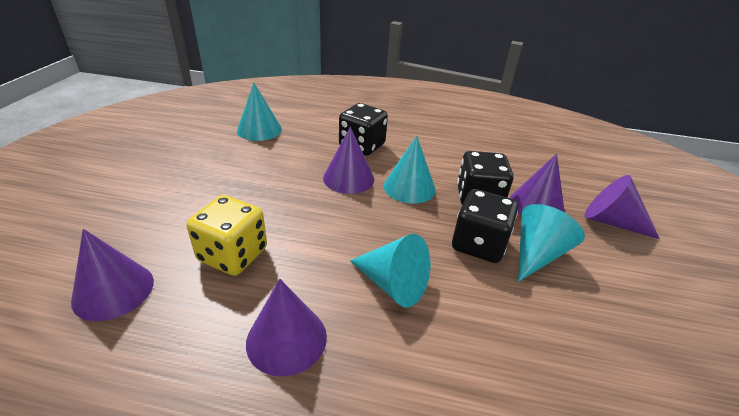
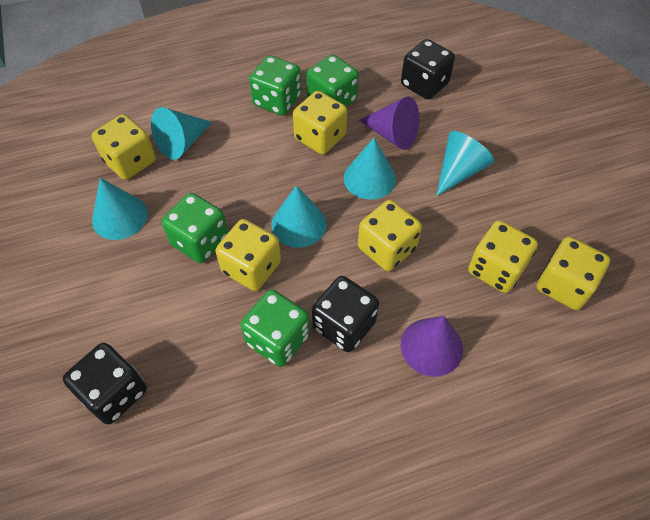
green dice: 0 -> 4
purple cone: 5 -> 2
turquoise cone: 4 -> 5
yellow dice: 1 -> 6

